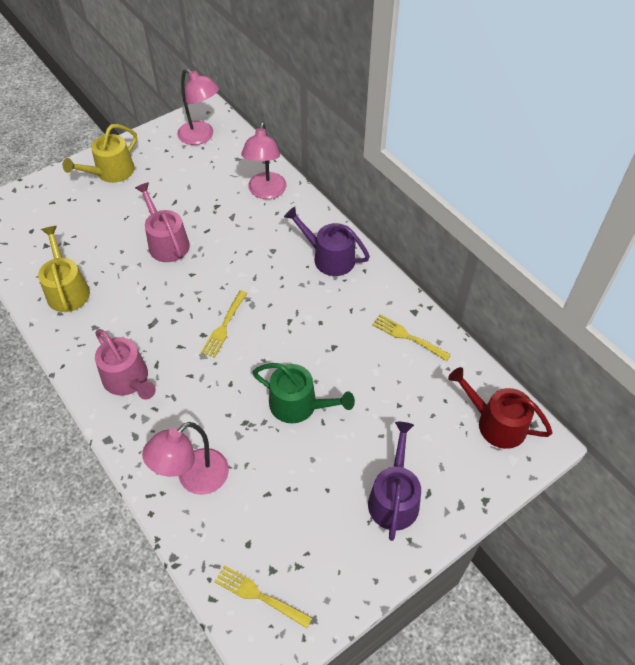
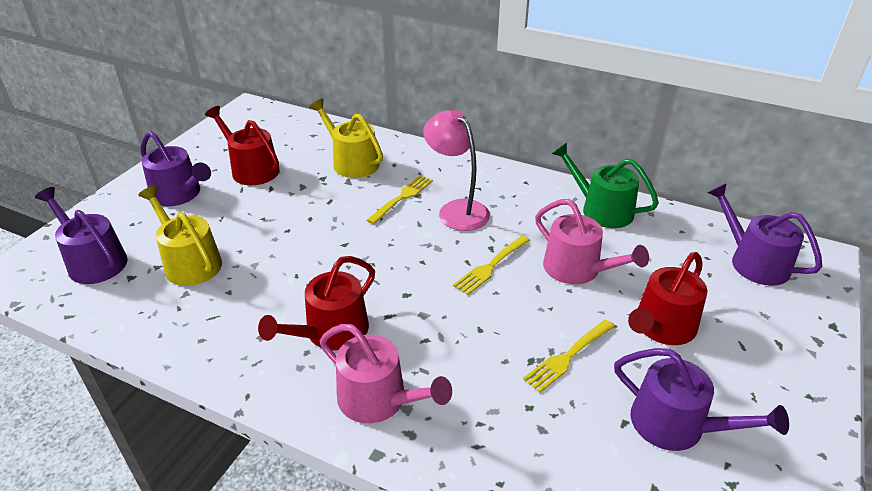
pink lamp: 3 -> 1
purple watering can: 2 -> 4
red watering can: 1 -> 3

